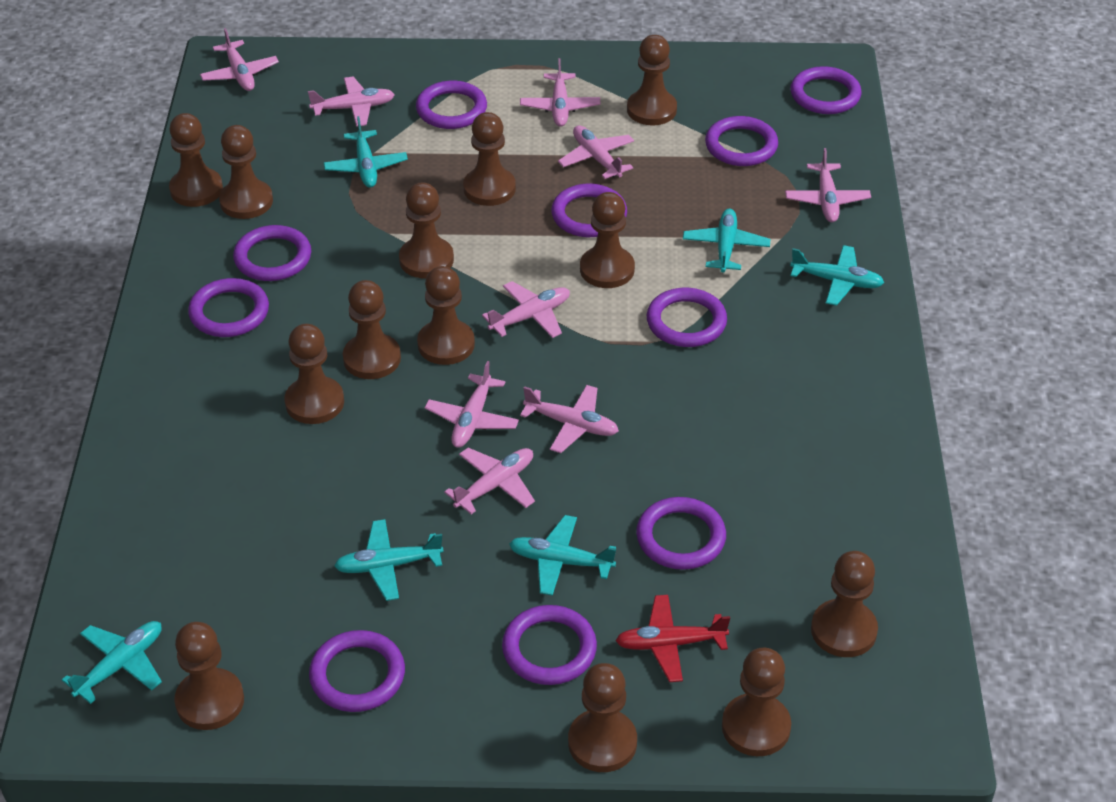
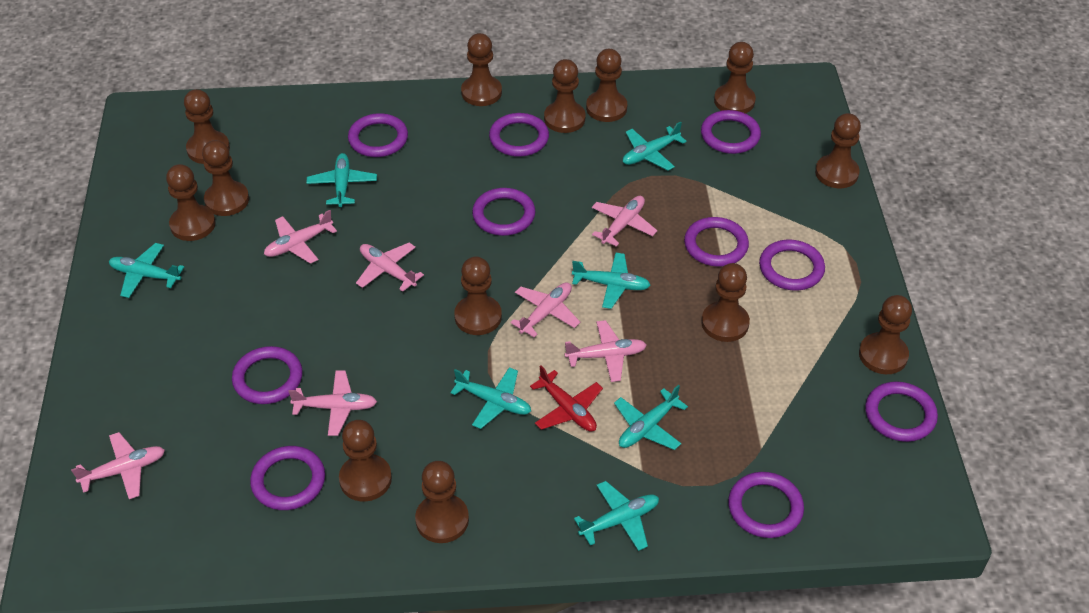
pink plane: 9 -> 7
turquoise plane: 6 -> 7

